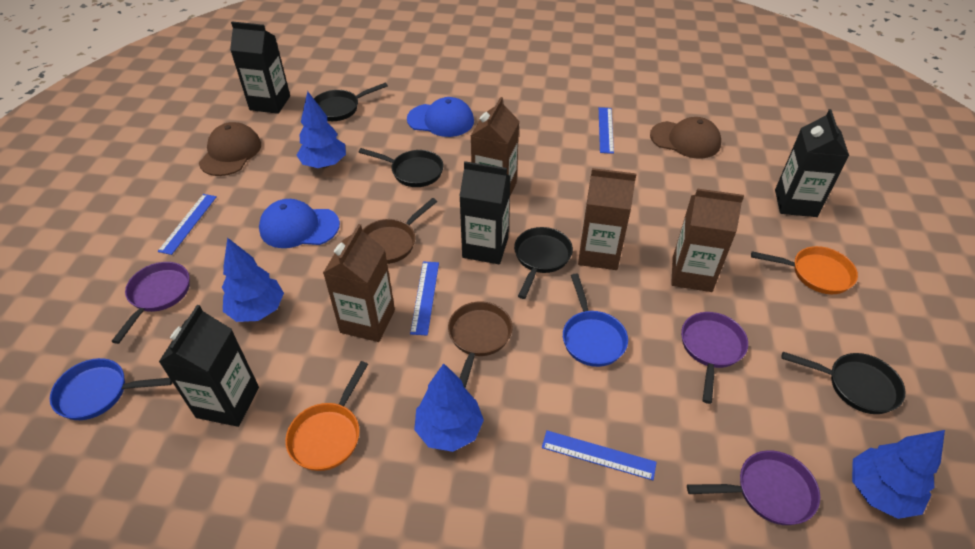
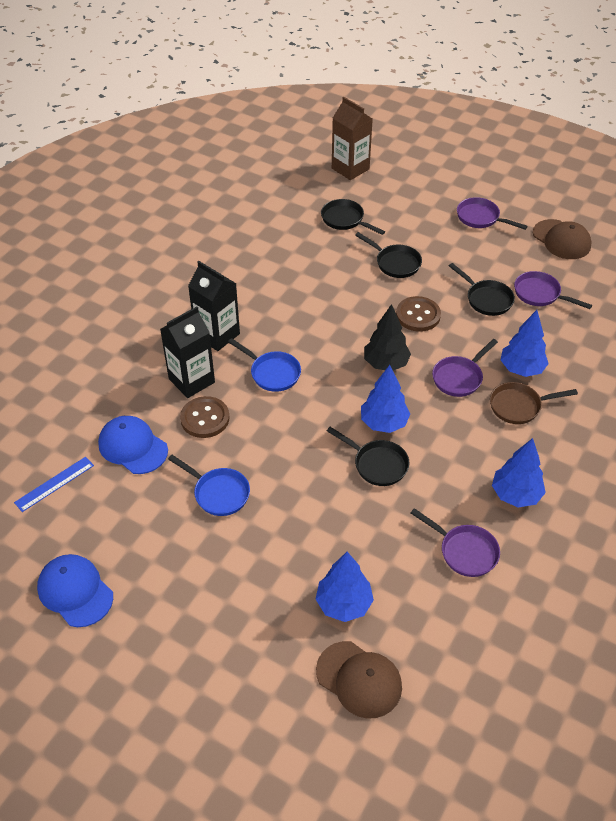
black carton: 4 -> 2
black tree: 0 -> 1
blue ruler: 4 -> 1
brown button: 0 -> 2
brown carton: 4 -> 1
brown pan: 2 -> 1
orange pan: 2 -> 0
purple pan: 3 -> 4

